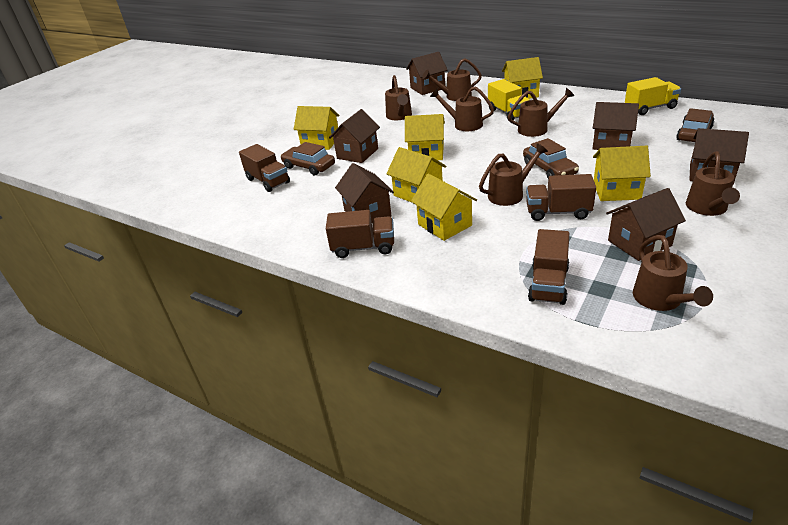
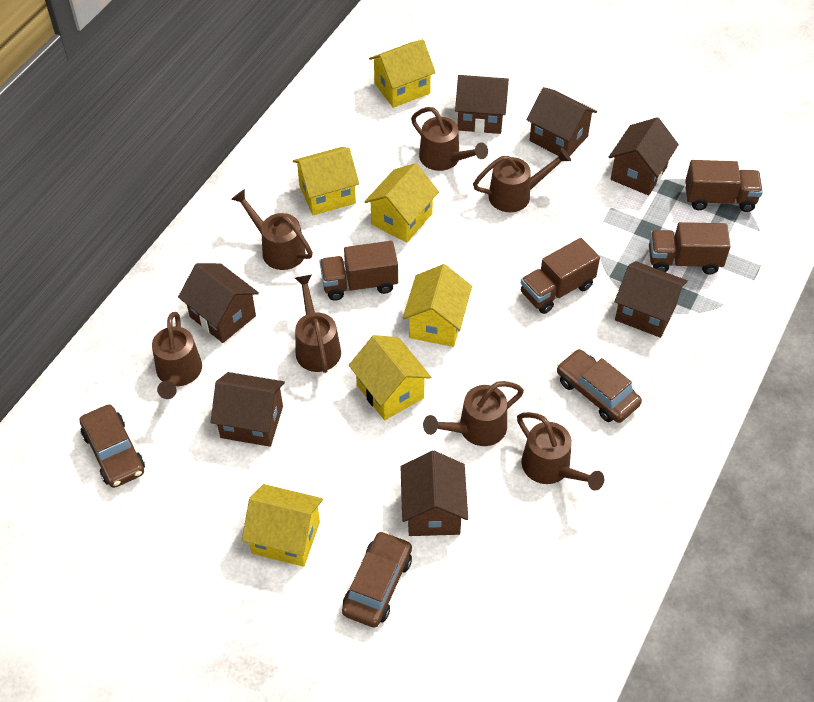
brown house: 6 -> 7
yellow truck: 2 -> 0

